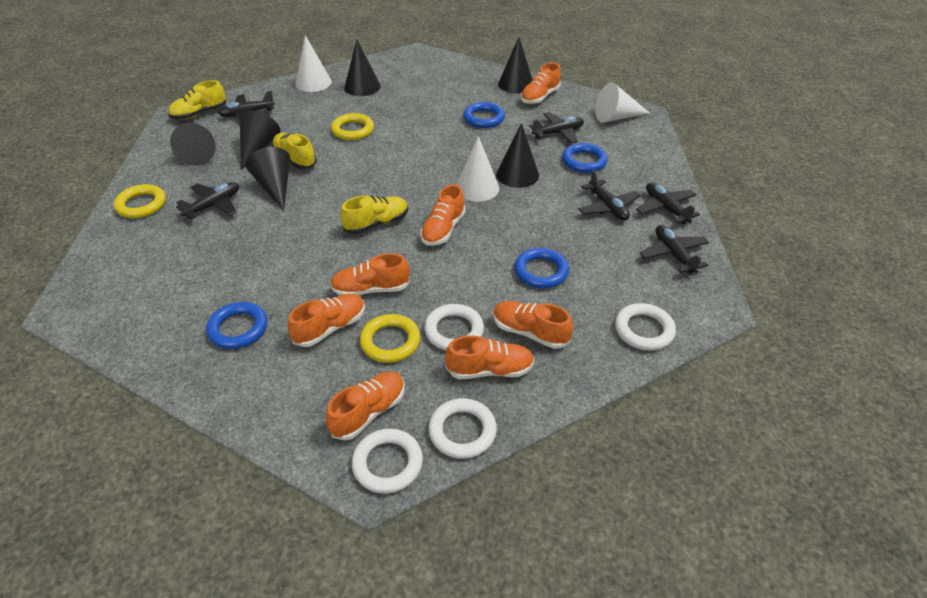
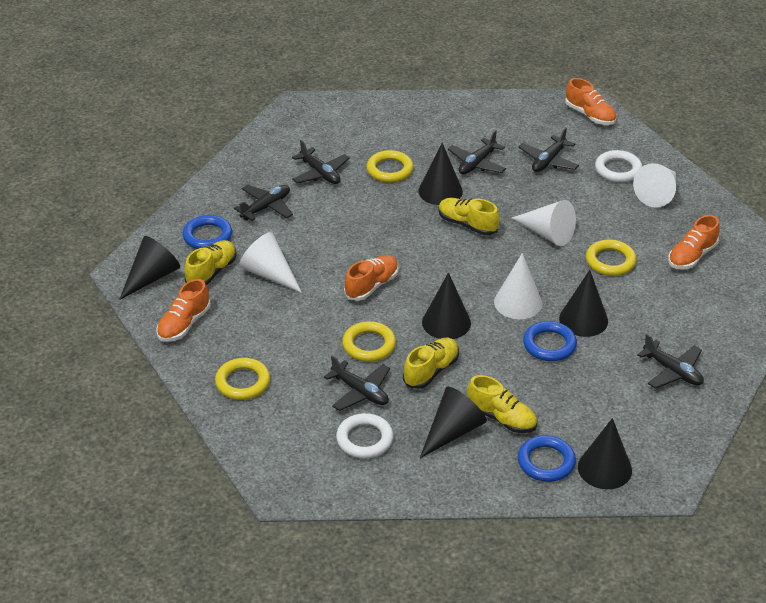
blue ring: 4 -> 3
orange shoe: 7 -> 4
white cone: 3 -> 4
white ring: 4 -> 2
yellow ring: 3 -> 4
yellow shoe: 3 -> 4

